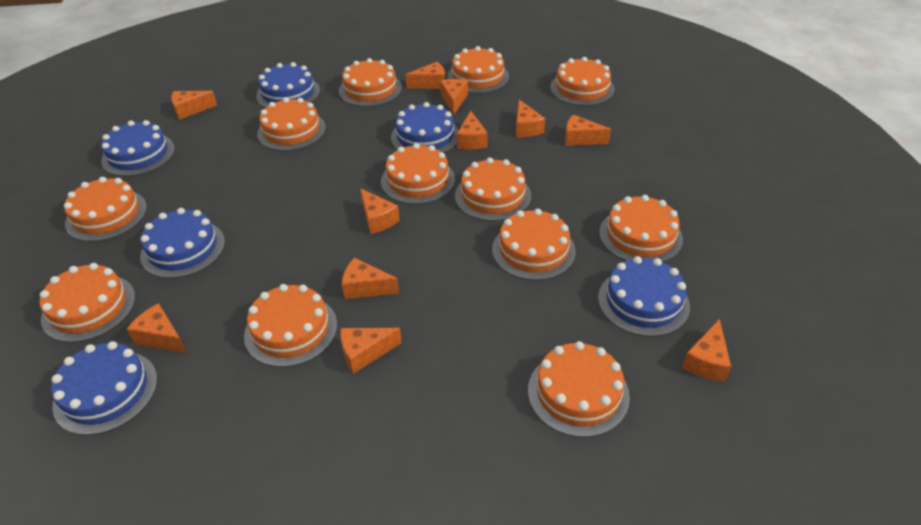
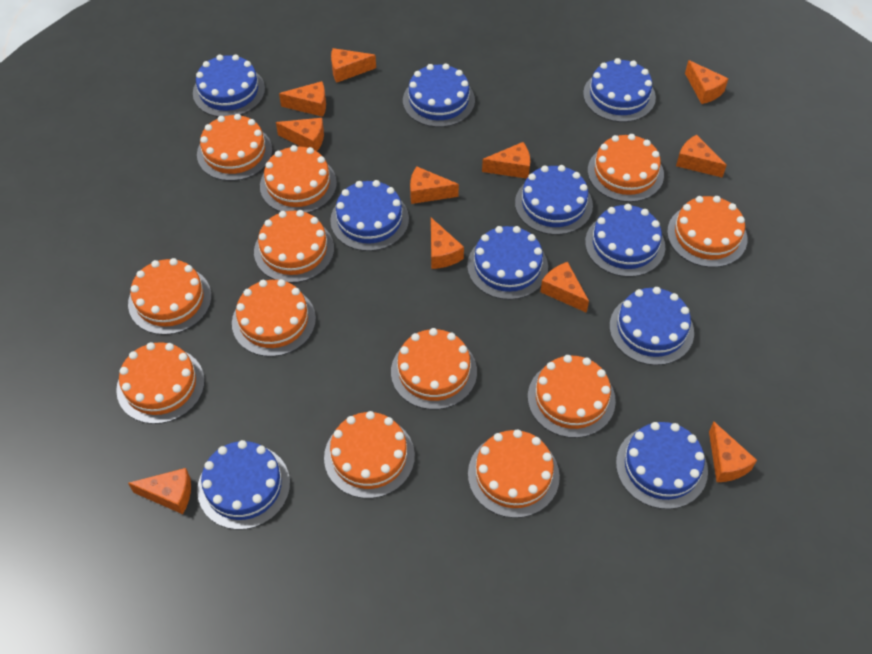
blue cake: 6 -> 10

